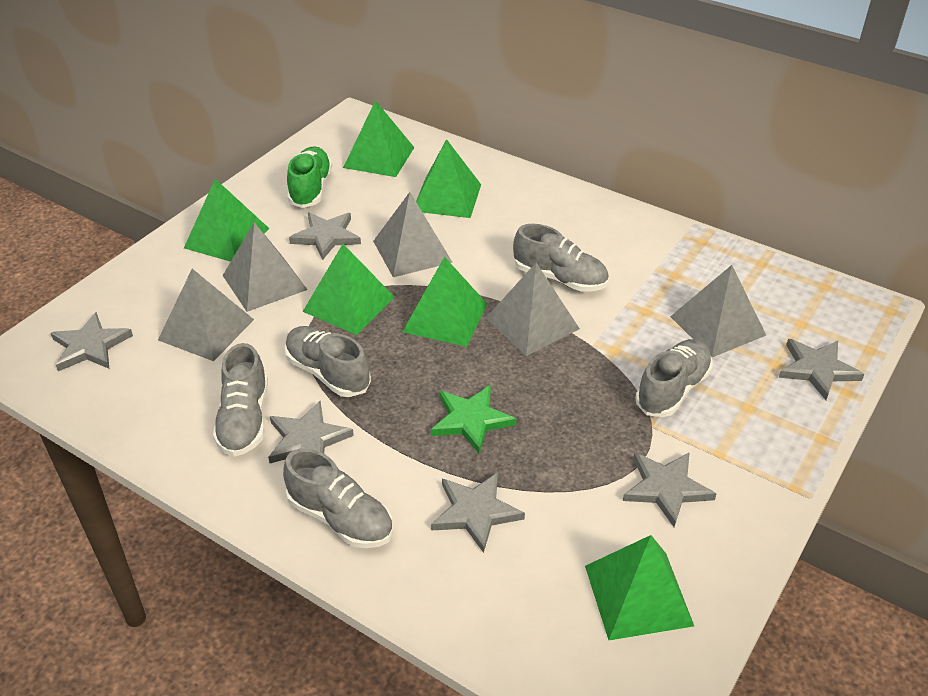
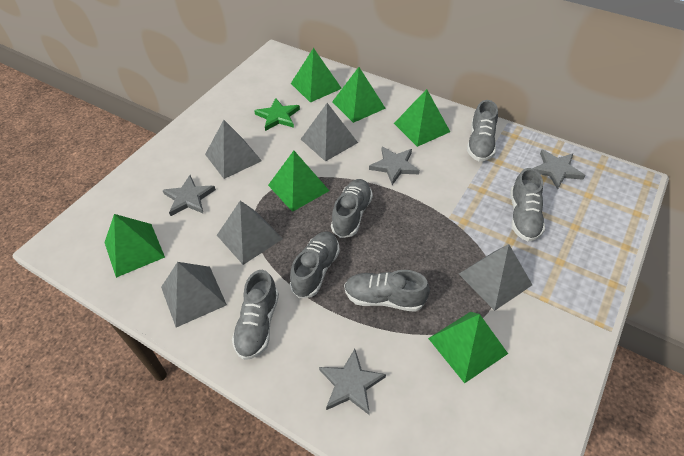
green shoe: 1 -> 0
grey shoe: 5 -> 6
grey star: 6 -> 4

